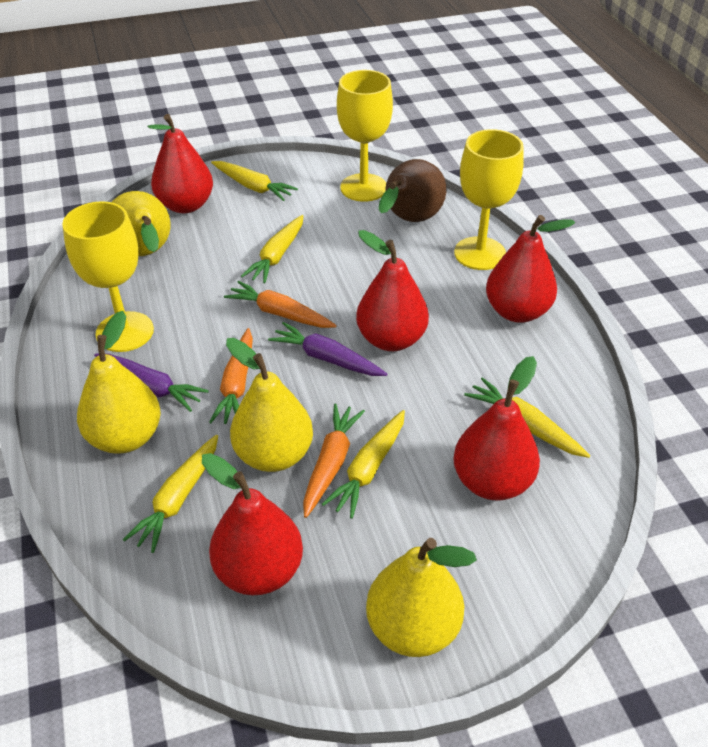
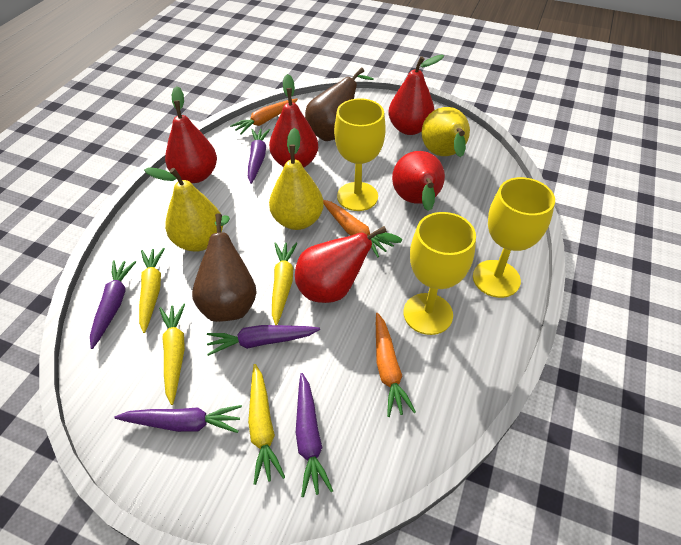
brown pear: 1 -> 2
purple carrot: 2 -> 5
yellow carrot: 5 -> 4
yellow pear: 4 -> 3

